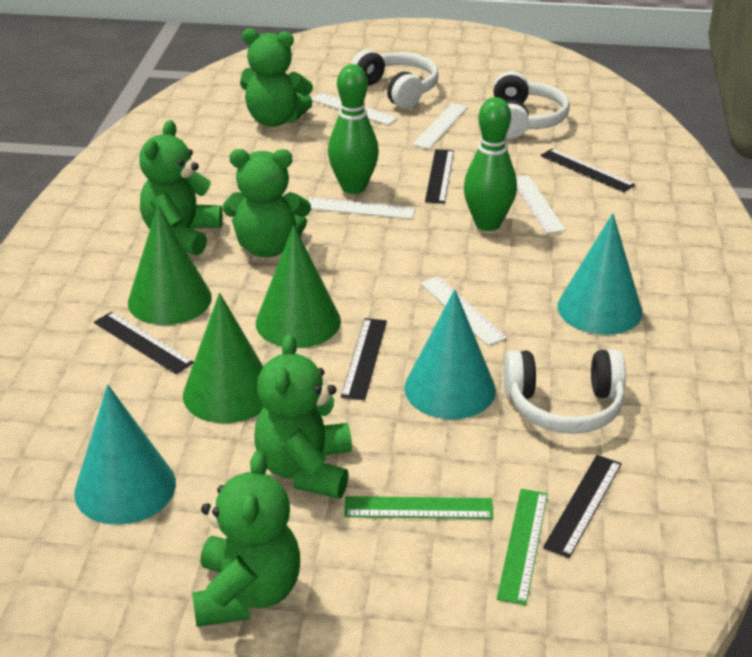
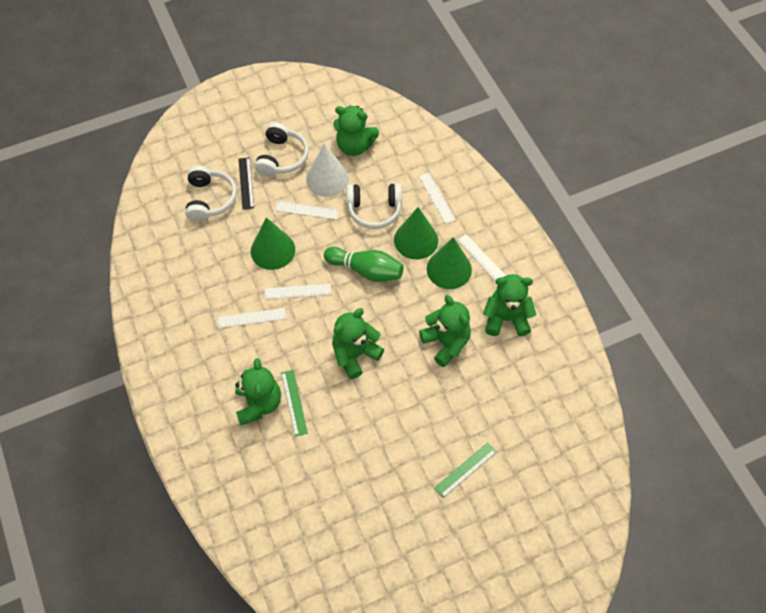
black ruler: 5 -> 1
green bowling pin: 2 -> 1
turquoise cone: 3 -> 0
white cone: 0 -> 1

